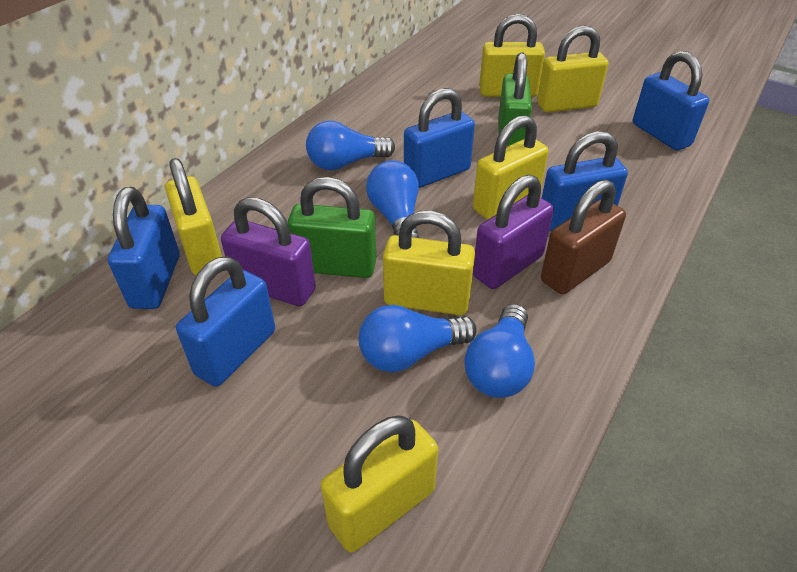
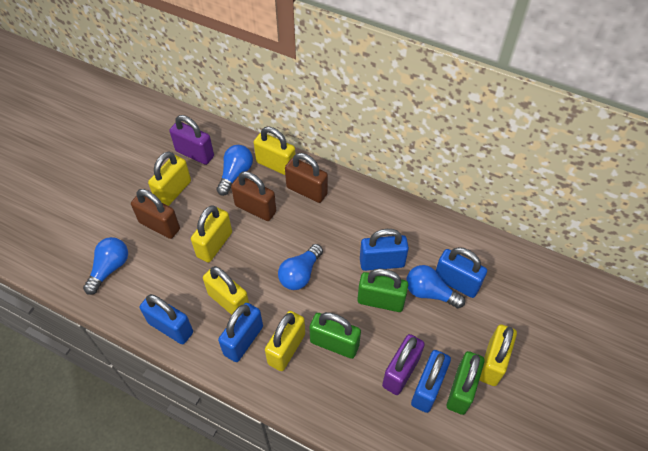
brown padlock: 1 -> 3
green padlock: 2 -> 3

